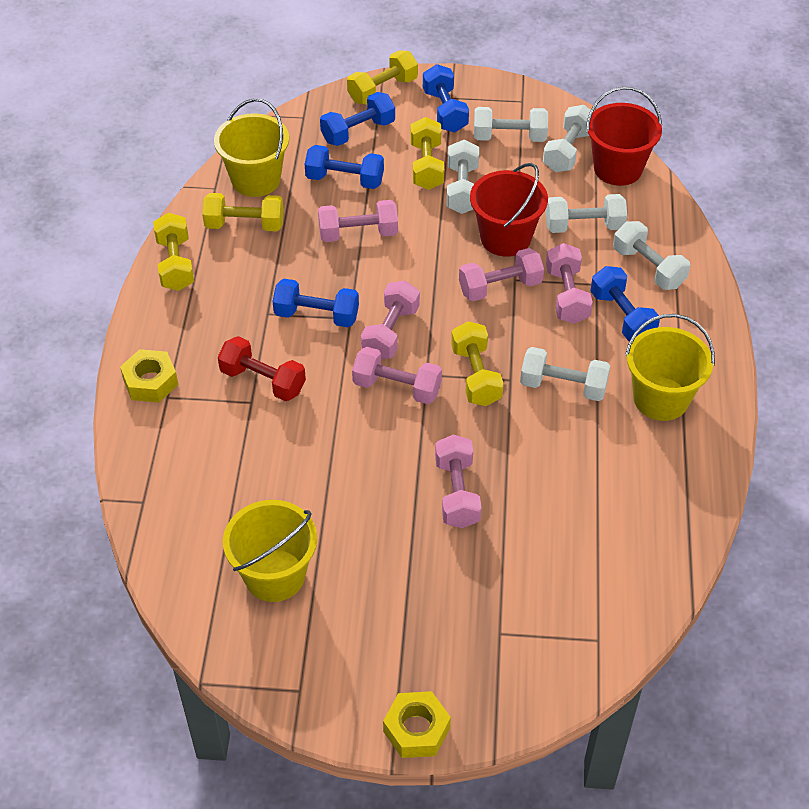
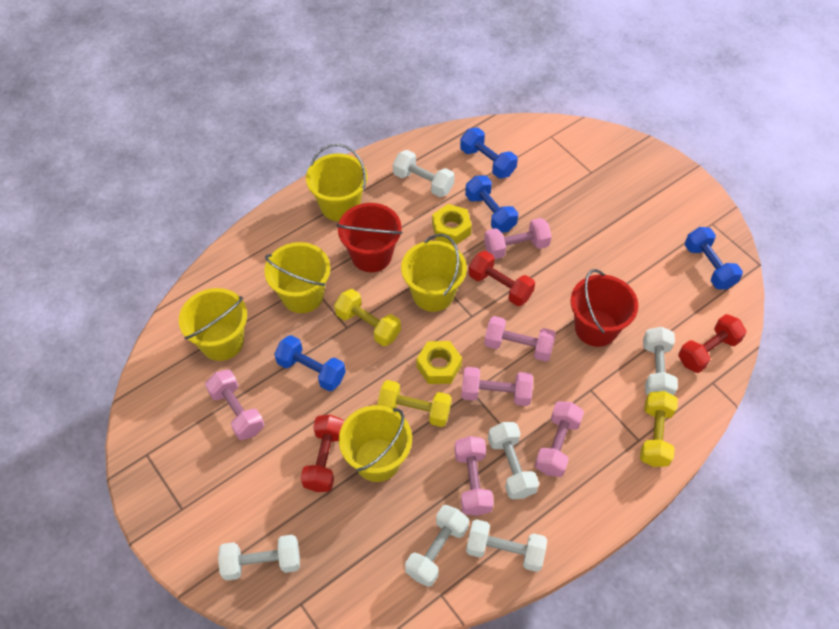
blue dumbbell: 5 -> 4
red dumbbell: 1 -> 3
yellow bucket: 3 -> 5
yellow dumbbell: 5 -> 3

